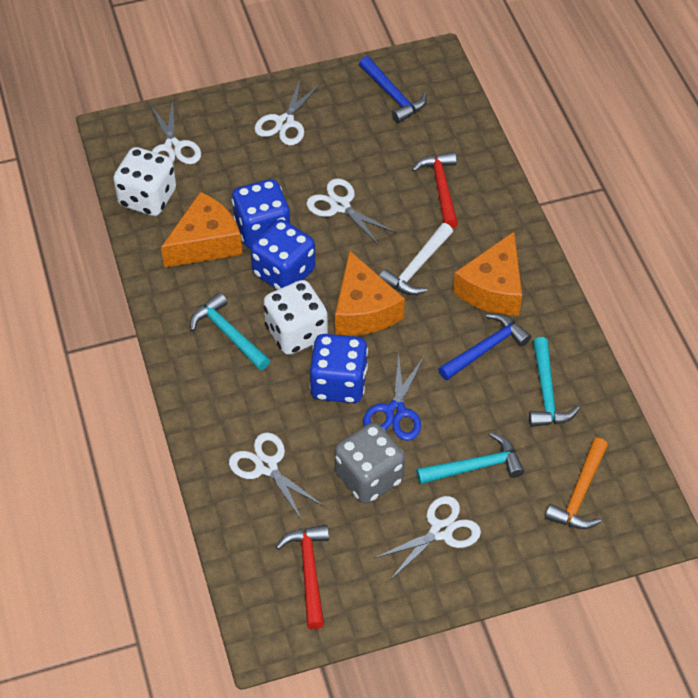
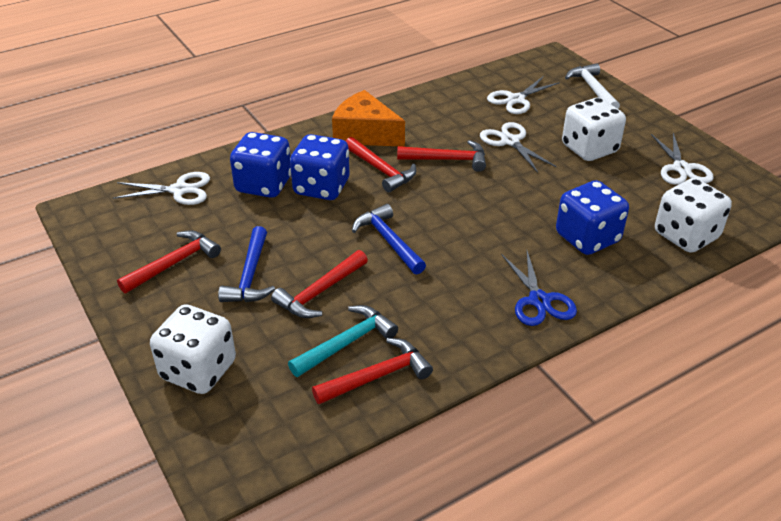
grey dice: 1 -> 0
orange cheese: 3 -> 1
orange hammer: 1 -> 0
red hammer: 2 -> 5
turquoise hammer: 3 -> 1
white dice: 2 -> 3
white scissors: 5 -> 4

